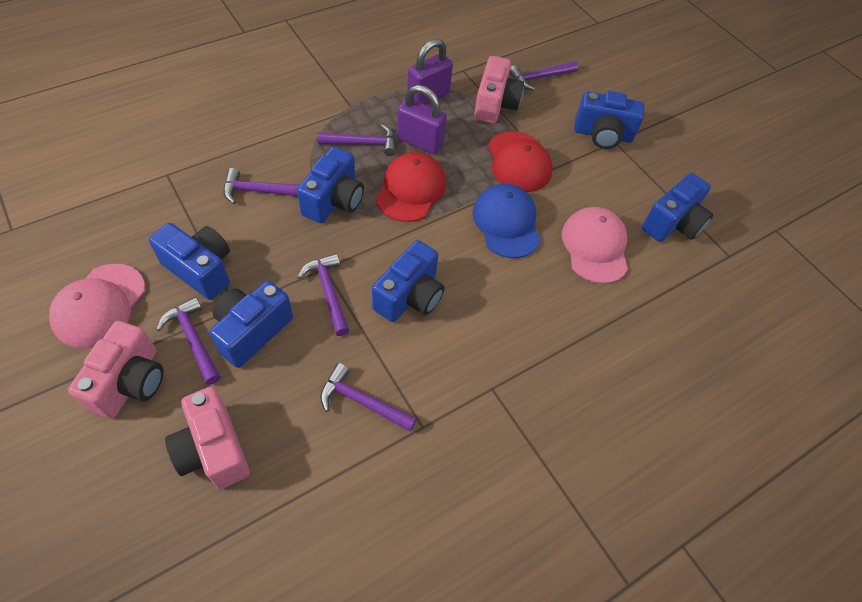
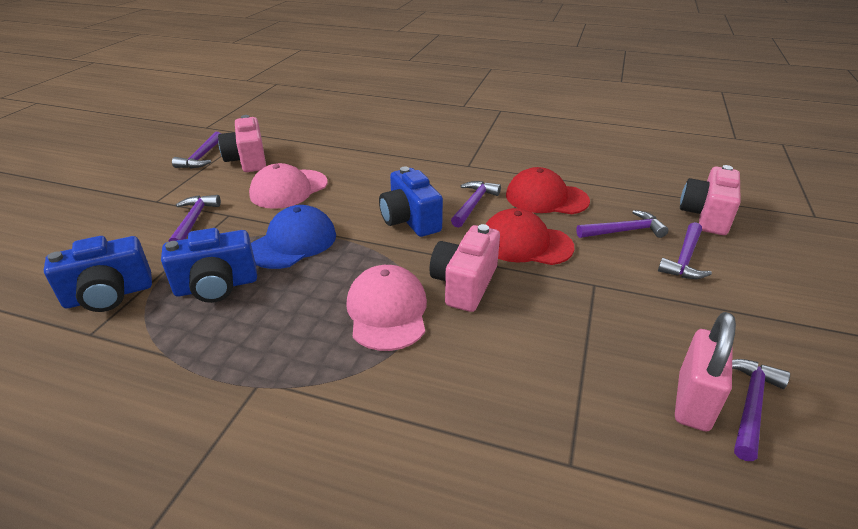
blue camera: 6 -> 3
pink padlock: 0 -> 1
purple padlock: 2 -> 0

